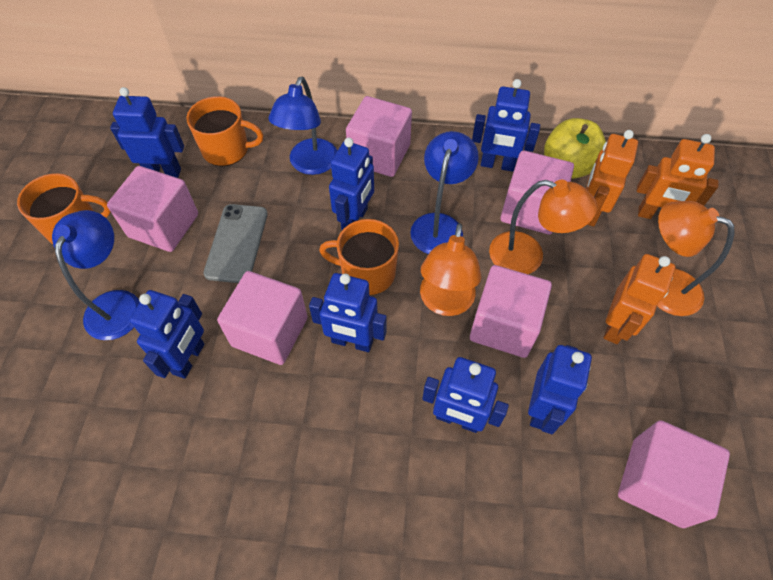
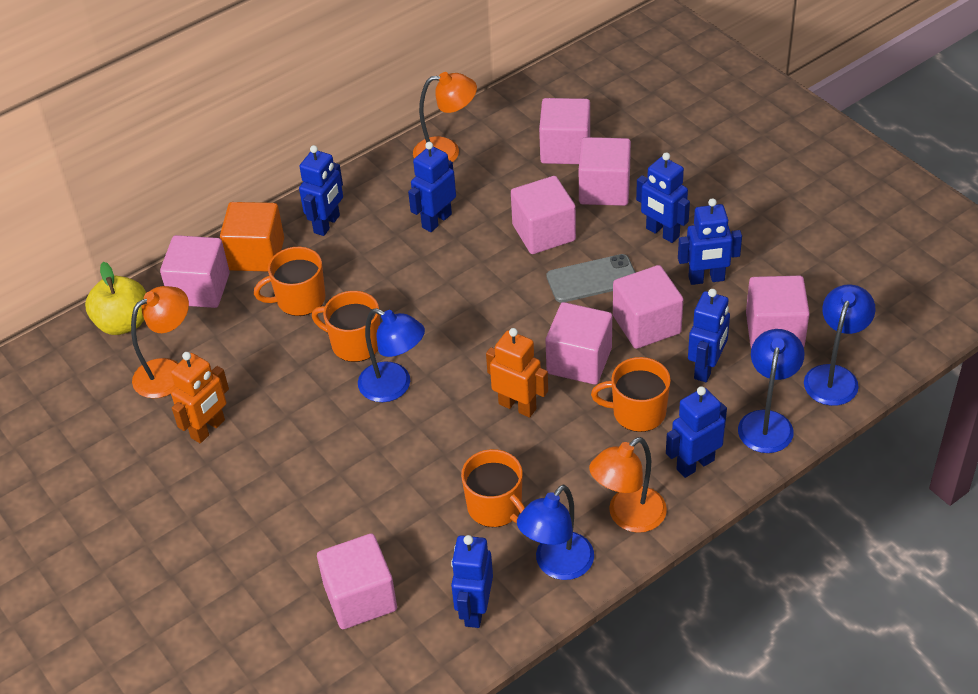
blue lamp: 3 -> 4
orange cube: 0 -> 1
orange mug: 3 -> 4
orange robot: 3 -> 2
pink cube: 6 -> 8

